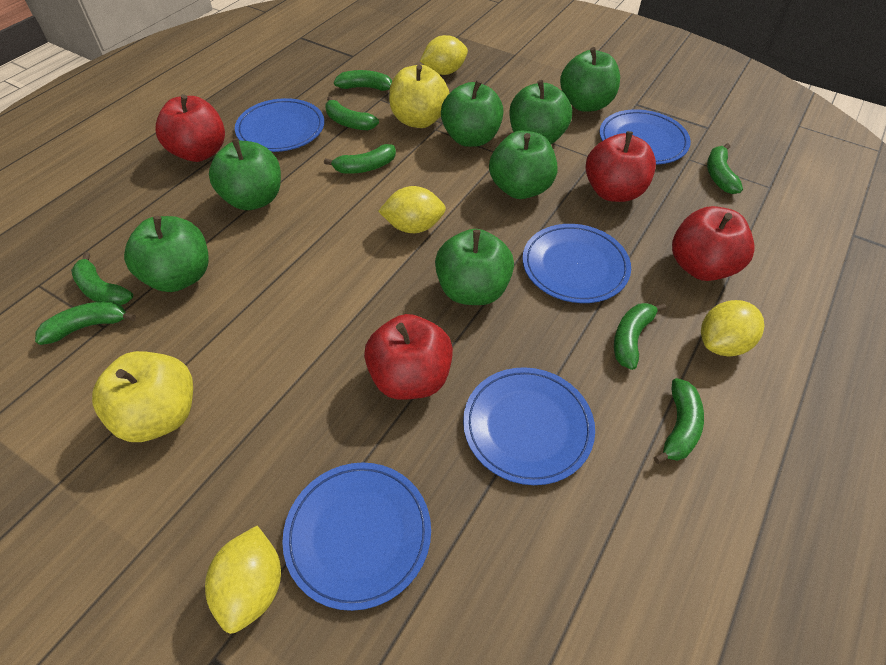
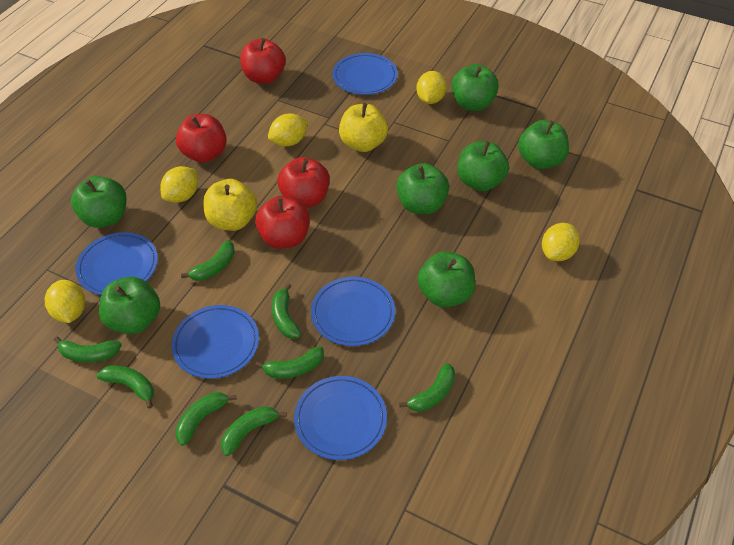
yellow lemon: 4 -> 5

